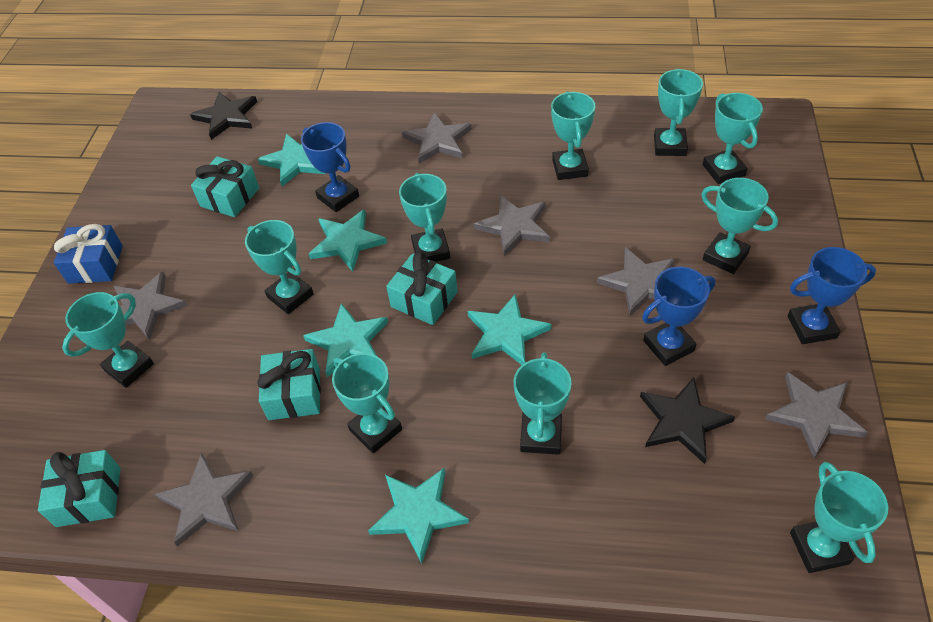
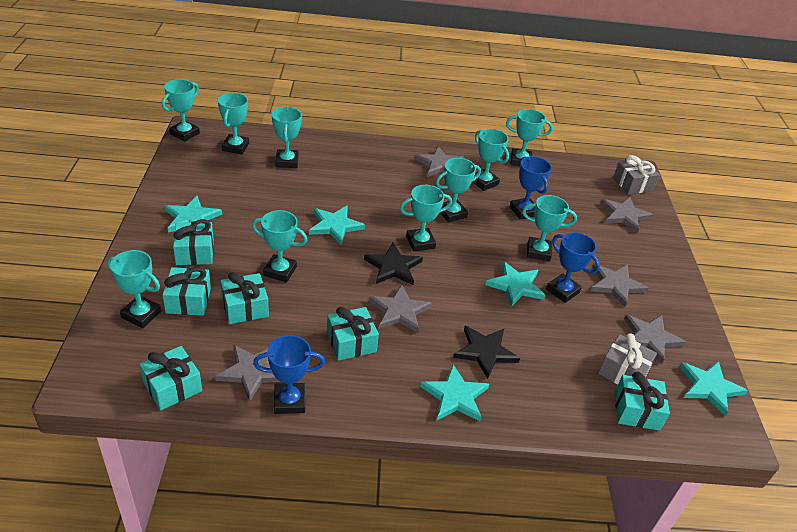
blue gift: 1 -> 0
grey gift: 0 -> 2
turquoise gift: 4 -> 6

